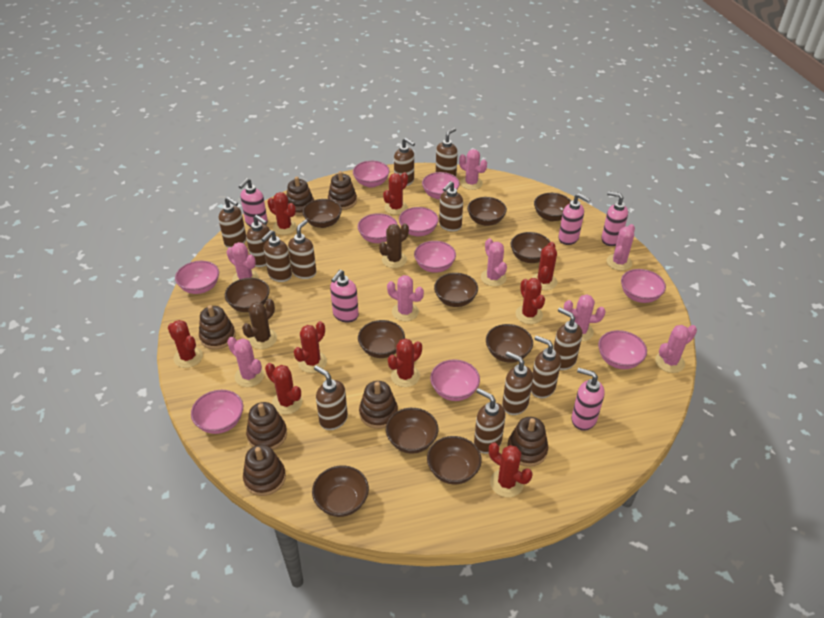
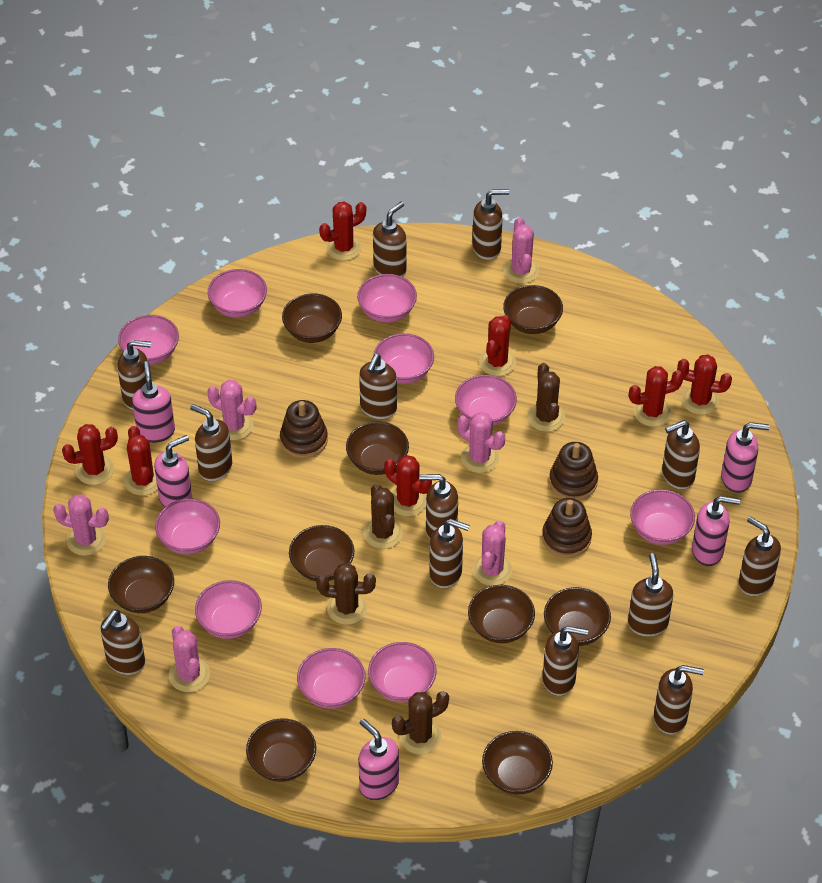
brown bowl: 11 -> 9
brown cactus: 2 -> 4
brown soap dispenser: 12 -> 13
brown stacking toy: 7 -> 3
pink cactus: 8 -> 6
red cactus: 9 -> 7

